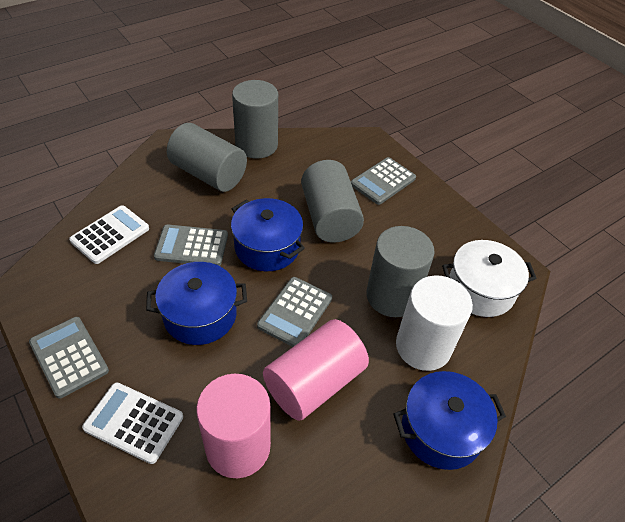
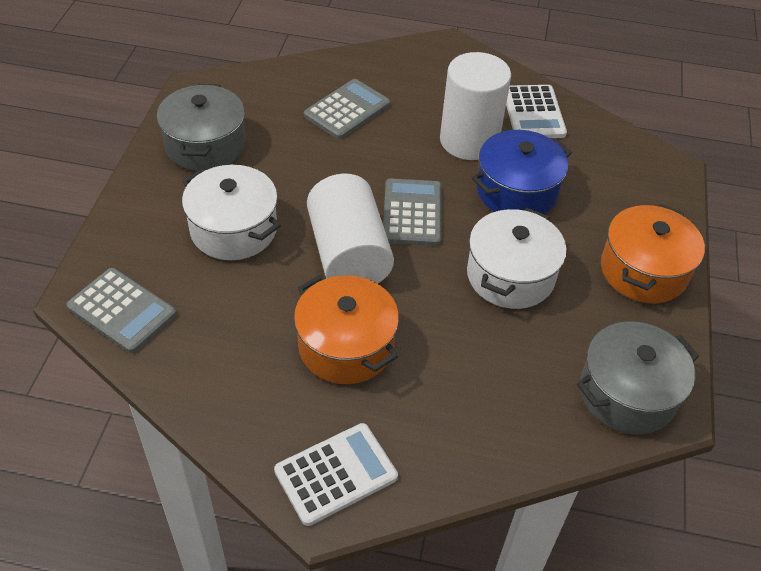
blue pot: 3 -> 1
grey calculator: 4 -> 3
grey cylinder: 4 -> 0
grey pot: 0 -> 2
orange pot: 0 -> 2
pink cylinder: 2 -> 0
white cylinder: 1 -> 2
white pot: 1 -> 2

